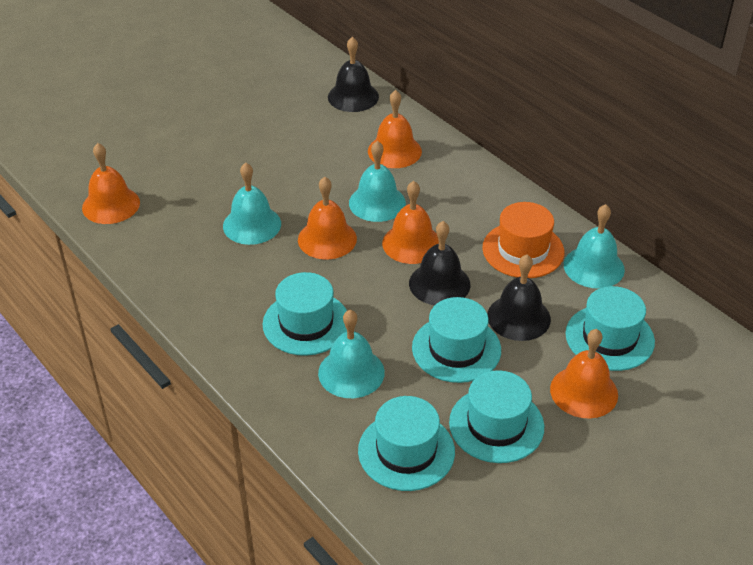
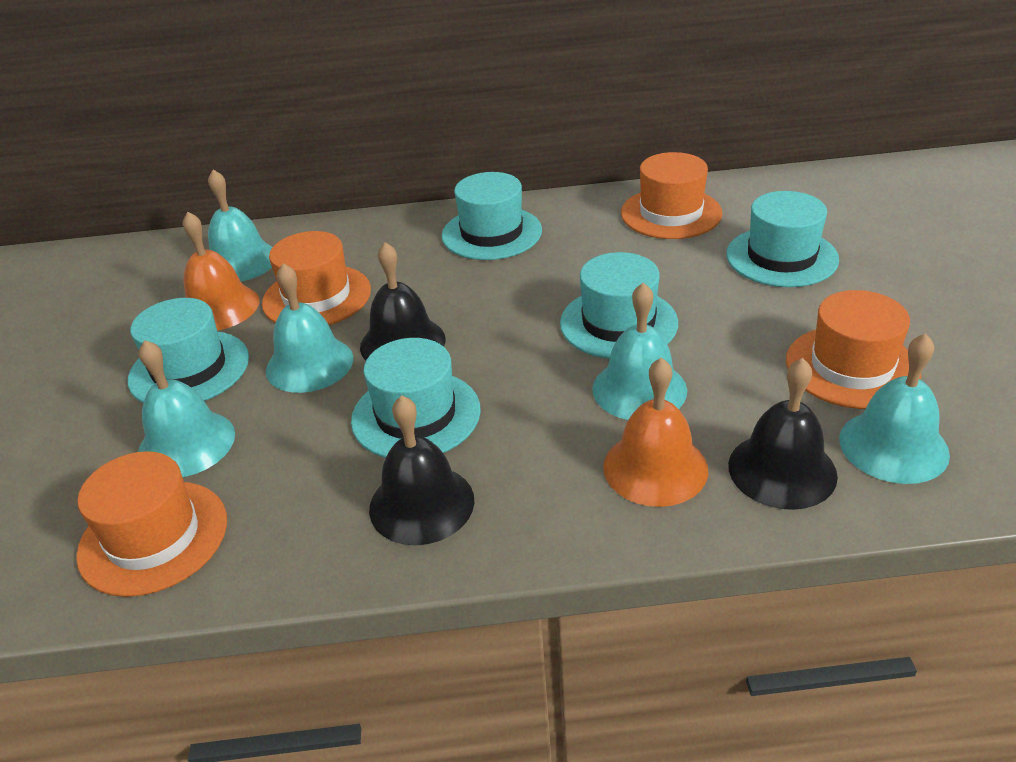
orange bell: 5 -> 2
orange hat: 1 -> 4
turquoise bell: 4 -> 5

